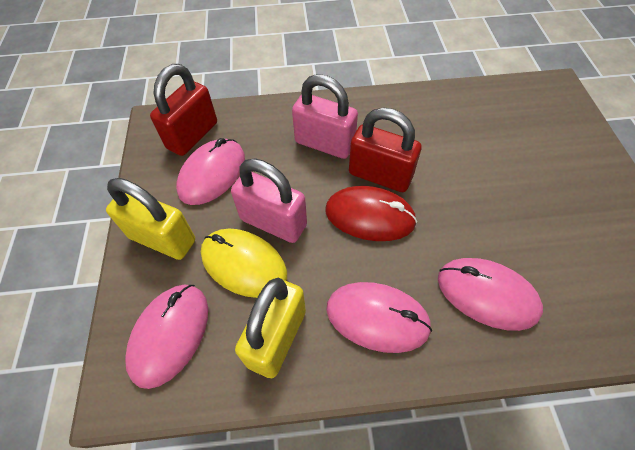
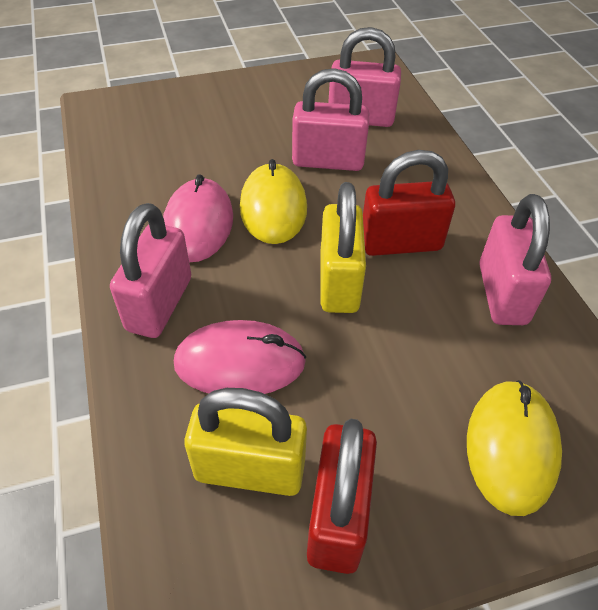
pink mouse: 4 -> 2
pink padlock: 2 -> 4
red mouse: 1 -> 0
yellow mouse: 1 -> 2

